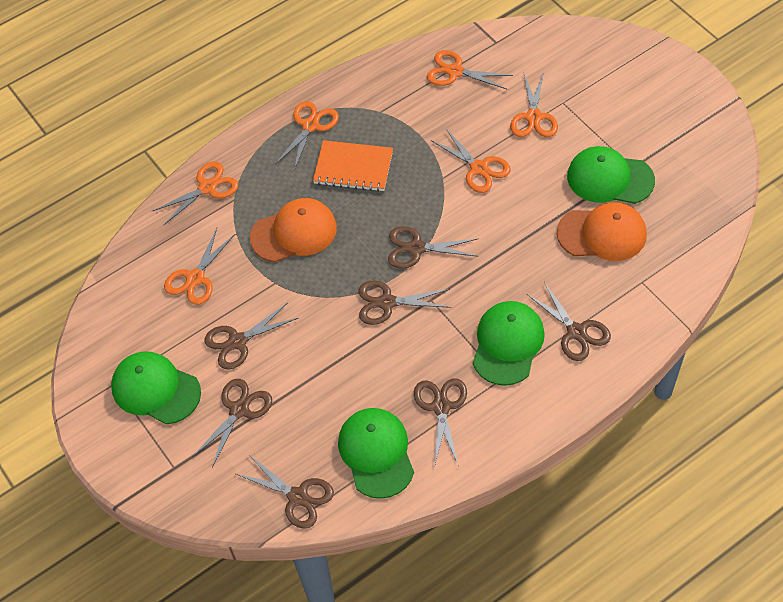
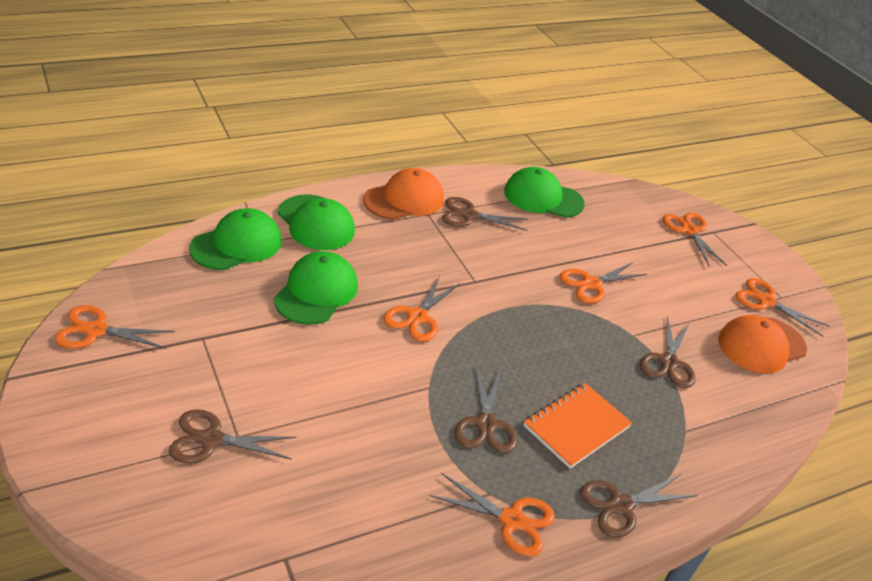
brown scissors: 7 -> 5

